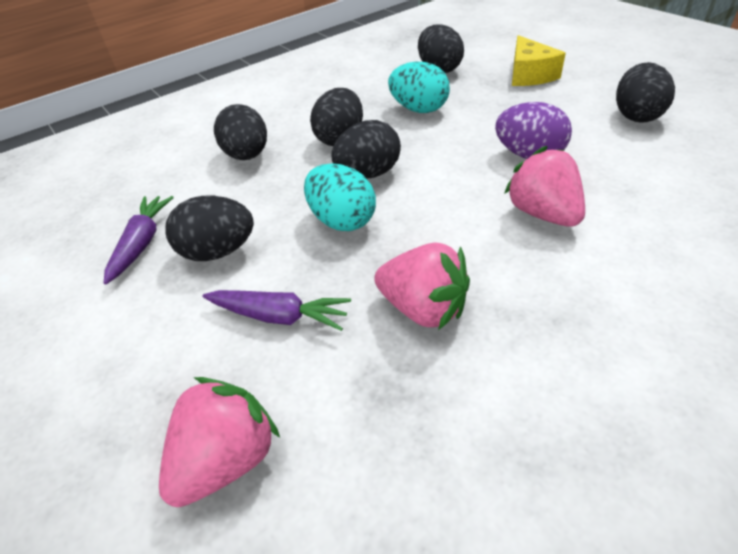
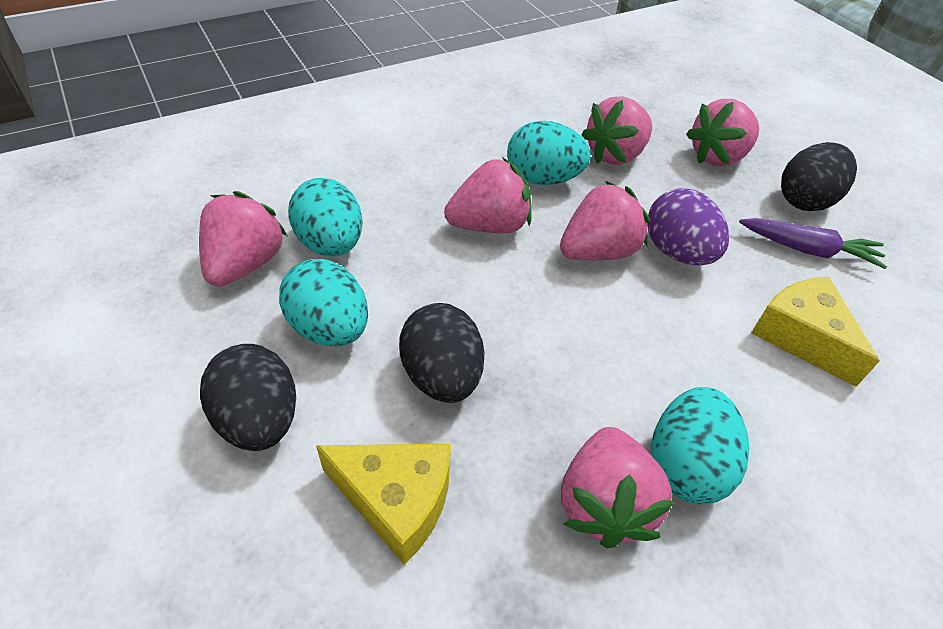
black egg: 6 -> 3
pink strawberry: 3 -> 6
purple carrot: 2 -> 1
turquoise egg: 2 -> 4
yellow cheese: 1 -> 2

